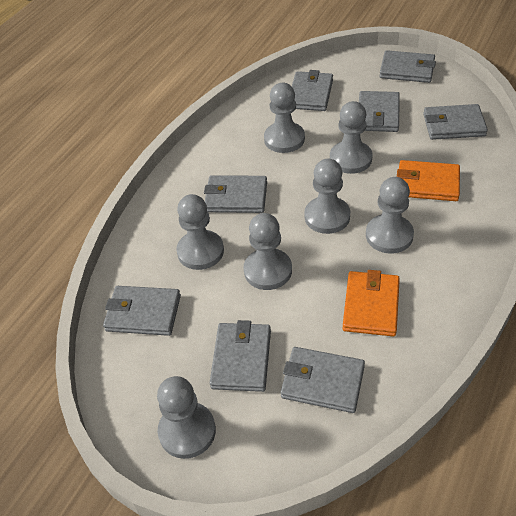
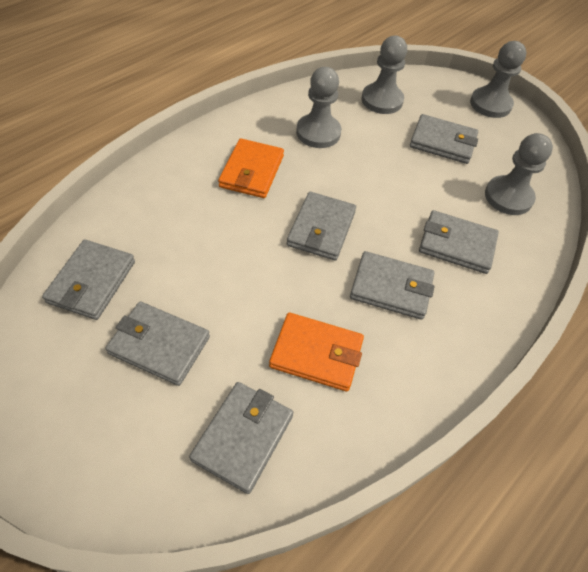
grey pawn: 7 -> 4
grey wallet: 8 -> 7

